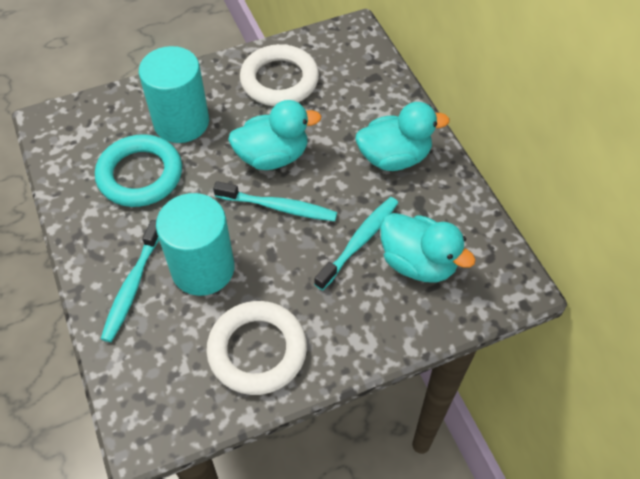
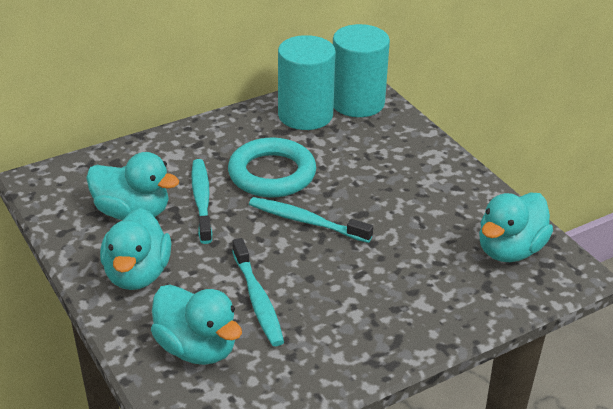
turquoise duck: 3 -> 4
white ring: 2 -> 0

